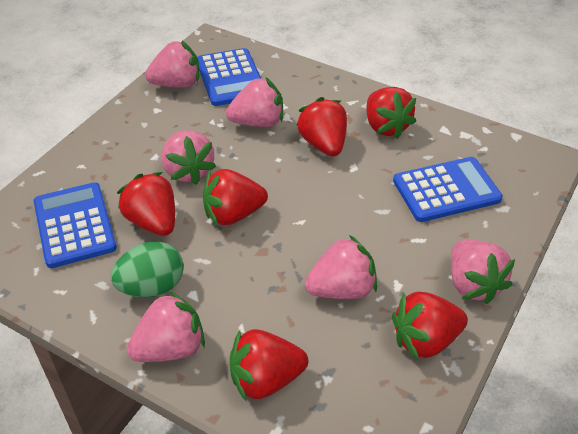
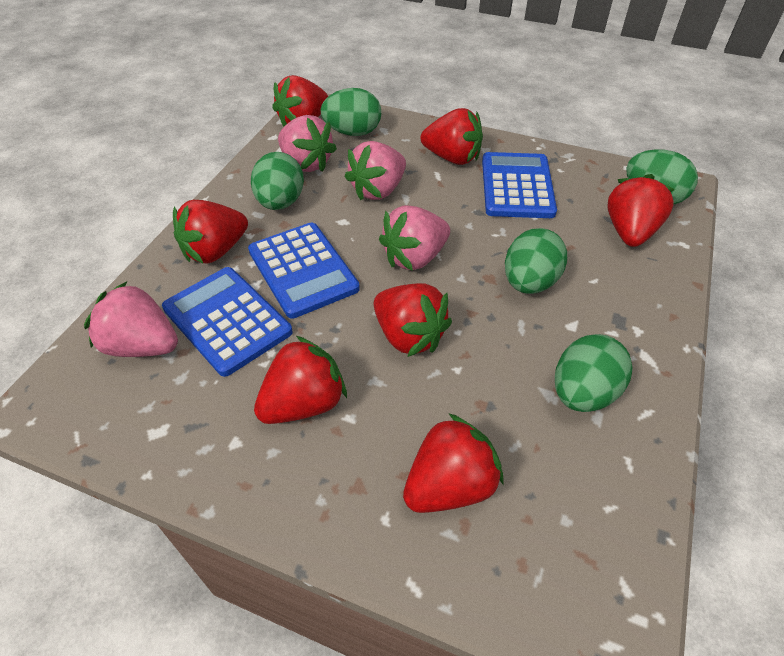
green egg: 1 -> 5
pink strawberry: 6 -> 4
red strawberry: 6 -> 7

